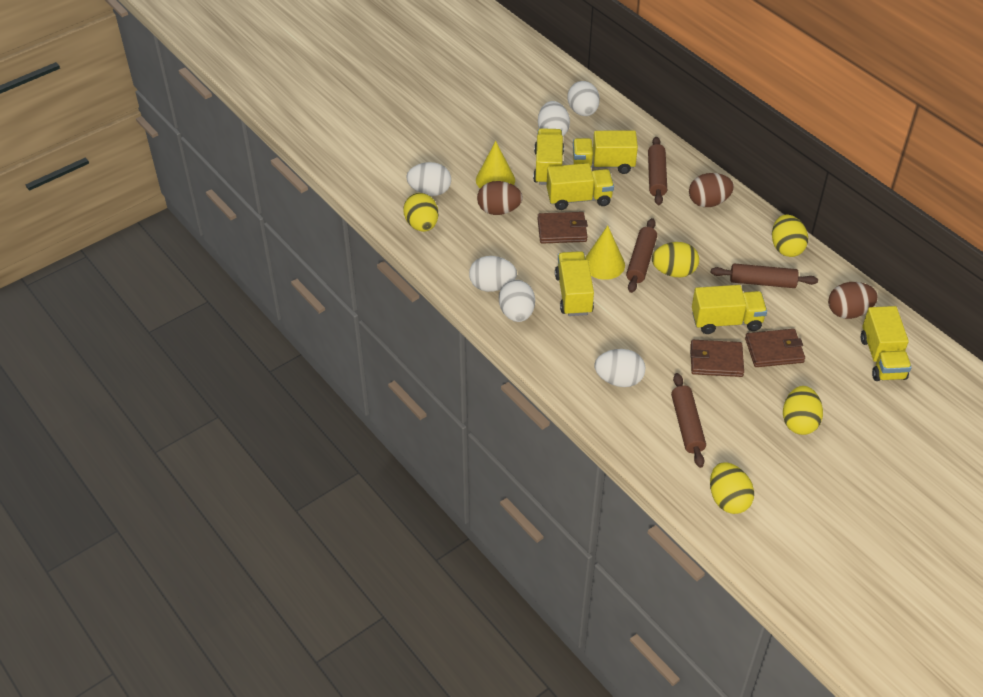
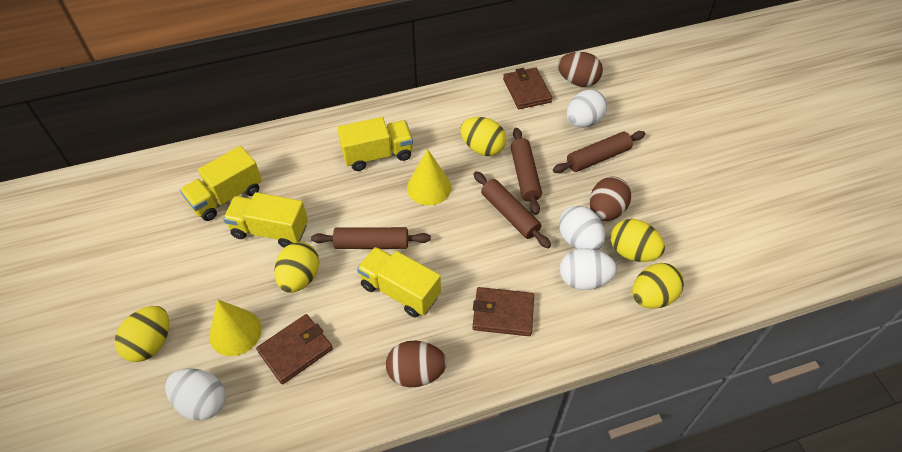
white egg: 6 -> 4
yellow truck: 6 -> 4

